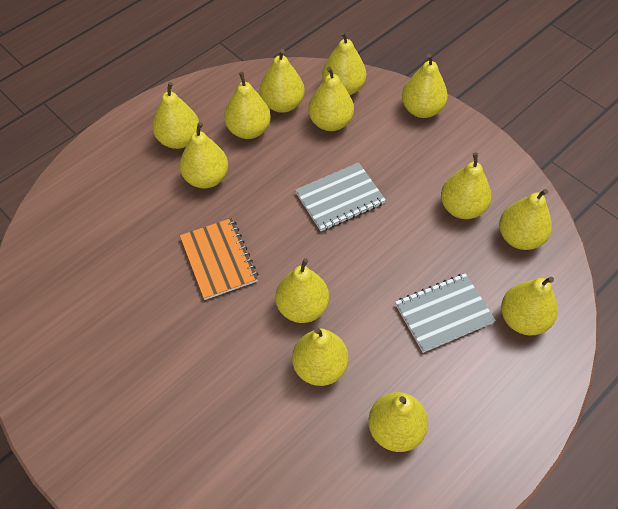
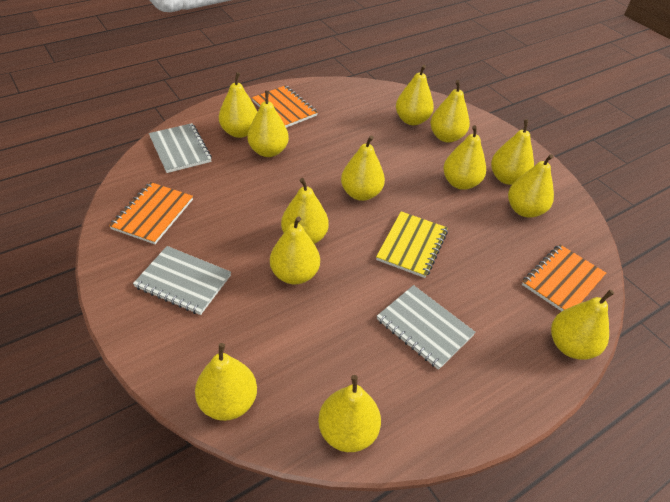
grey notebook: 2 -> 3
orange notebook: 1 -> 3
yellow notebook: 0 -> 1

